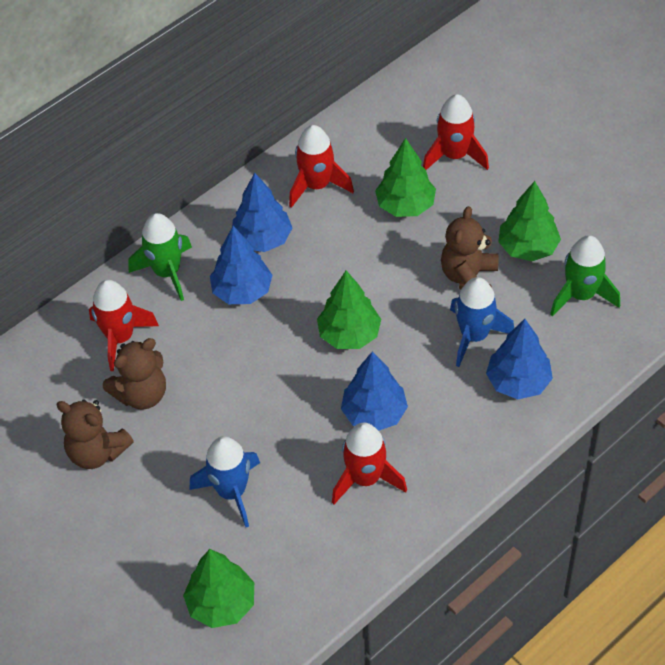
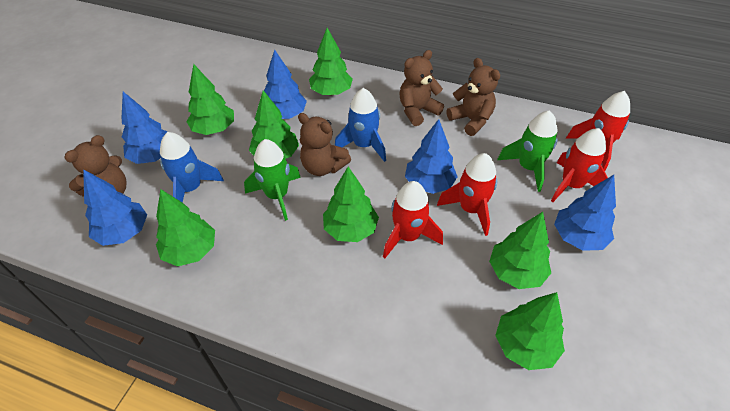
blue tree: 4 -> 5
brown teddy bear: 3 -> 4
green tree: 4 -> 7

